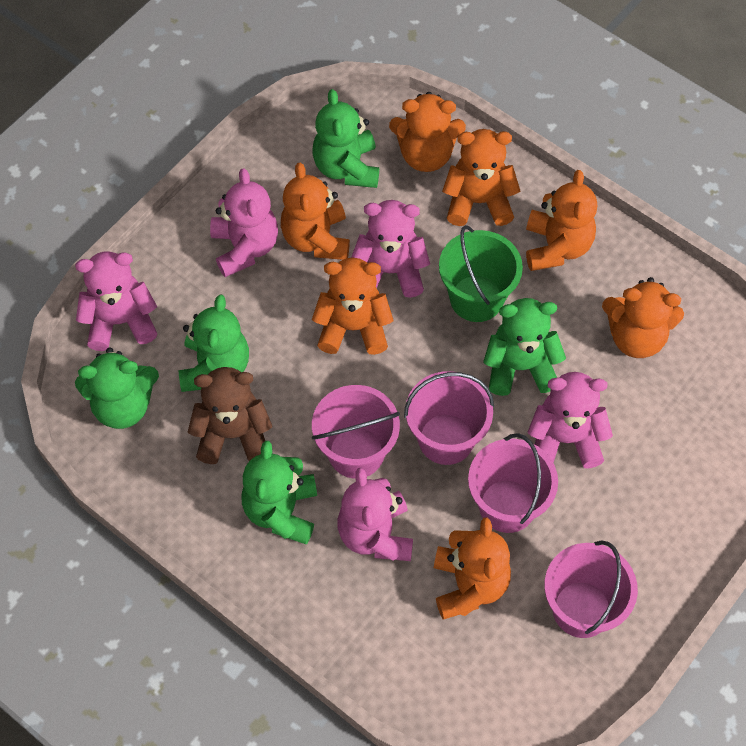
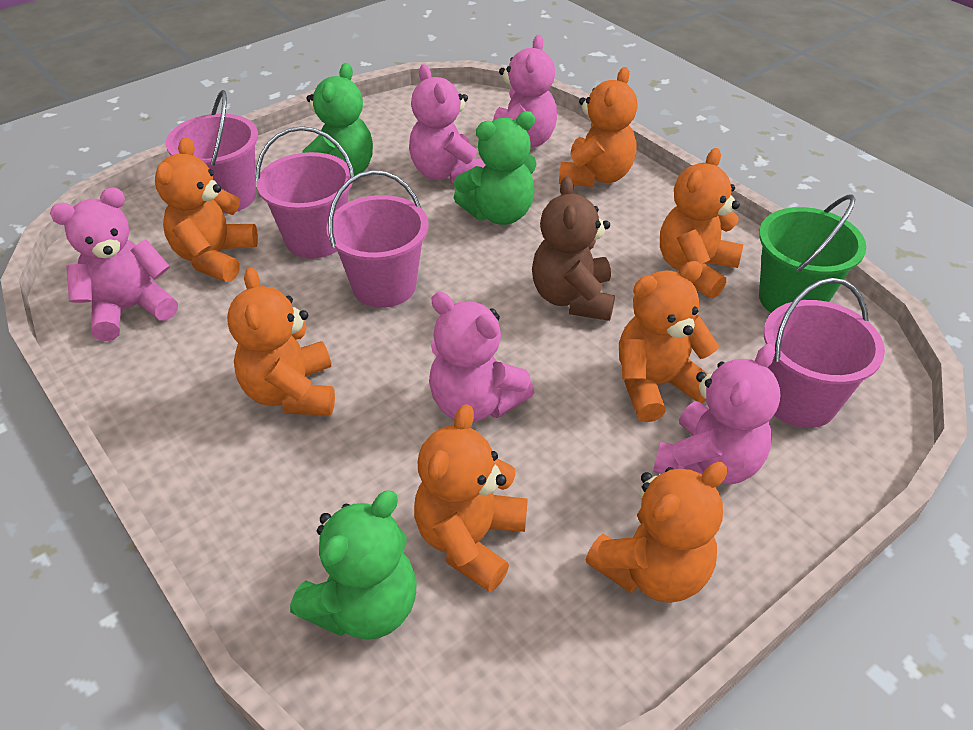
green teddy bear: 5 -> 3

